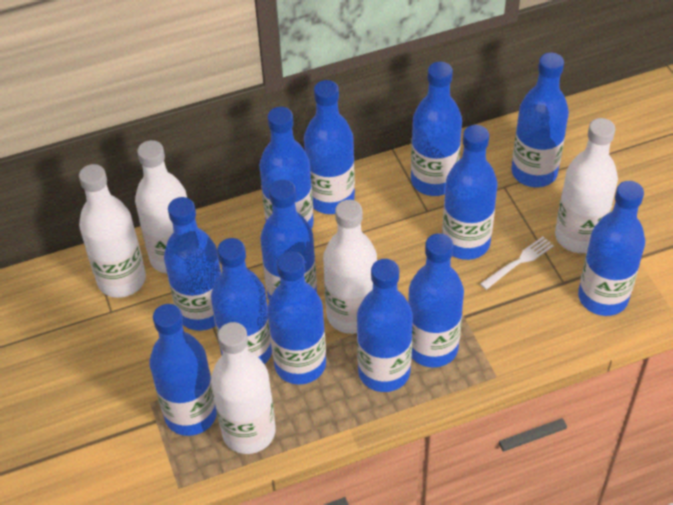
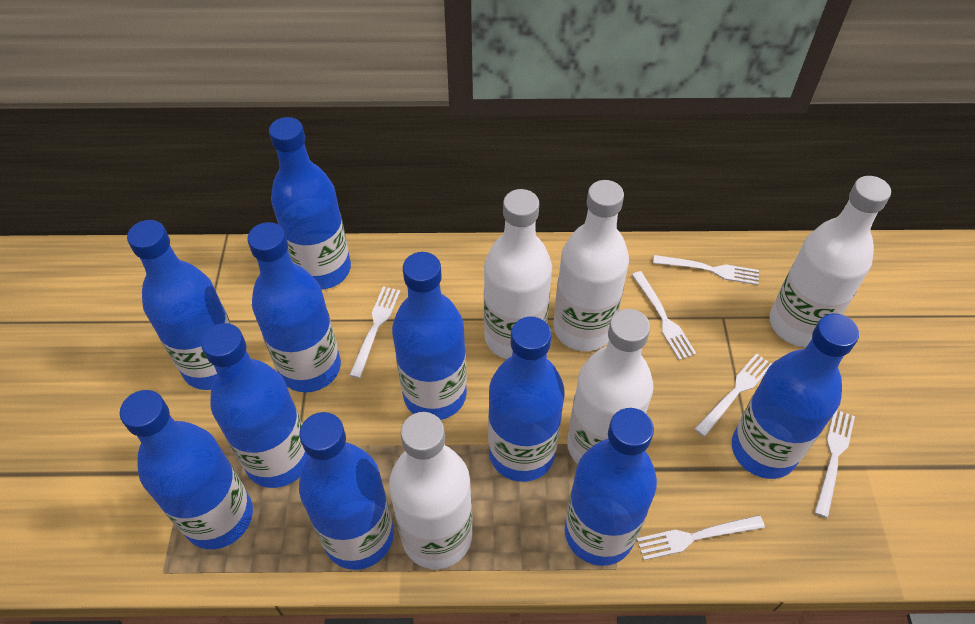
blue bottle: 13 -> 10
white fork: 1 -> 6

